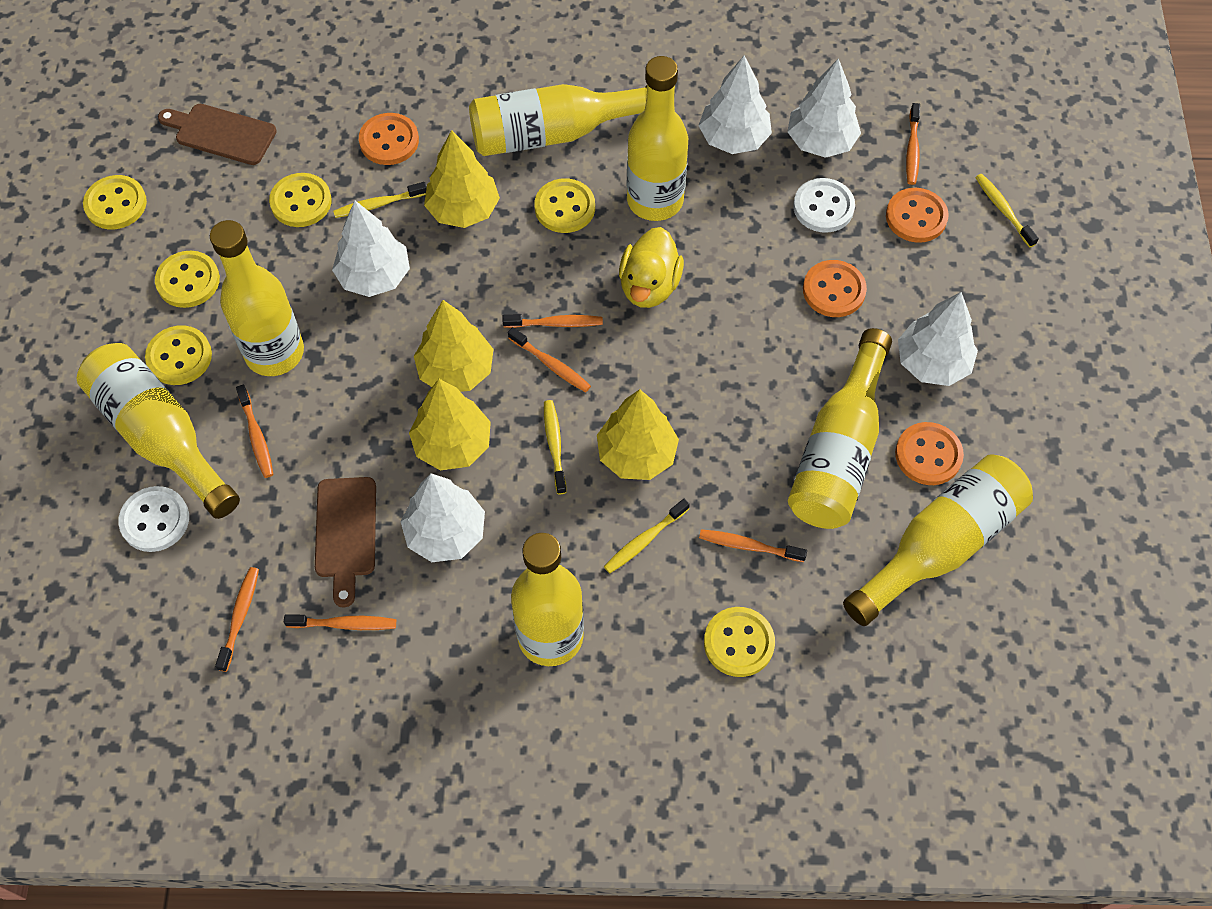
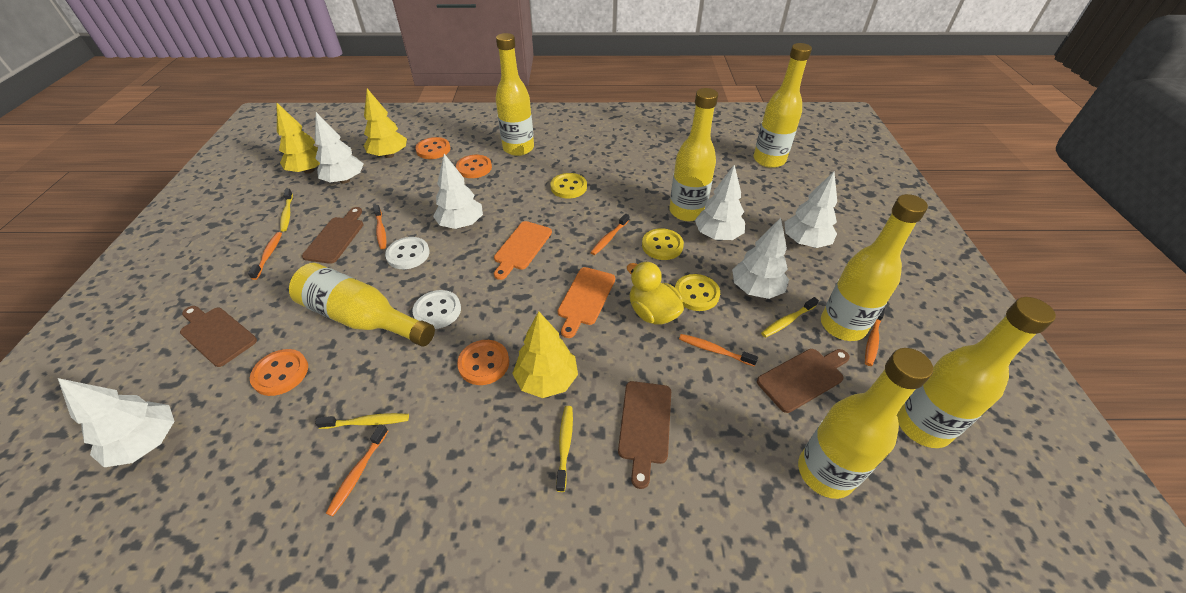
brown cutting board: 2 -> 4
orange cutting board: 0 -> 2
orange toothbrush: 7 -> 6
white tree: 5 -> 6
yellow button: 6 -> 3
yellow tree: 4 -> 3

